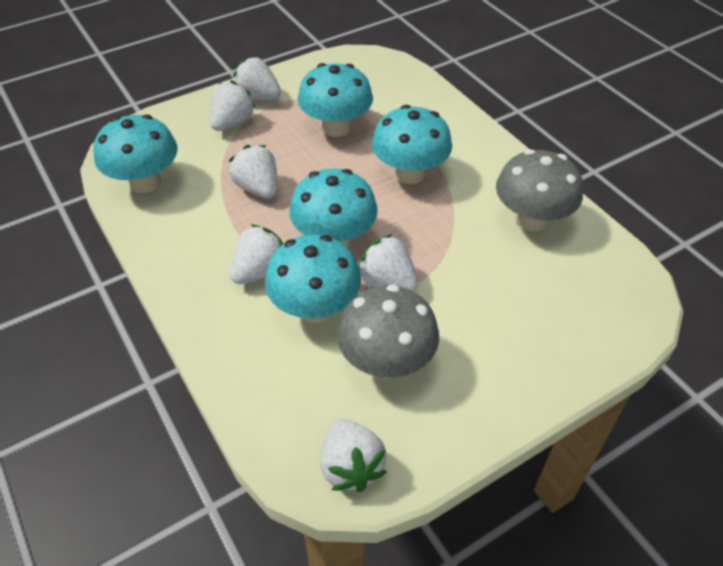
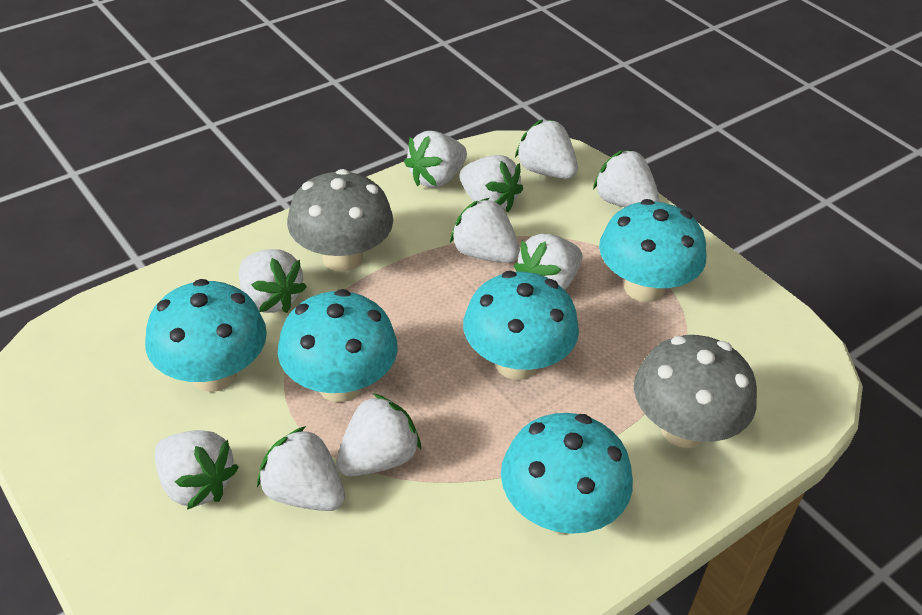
white strawberry: 6 -> 10

